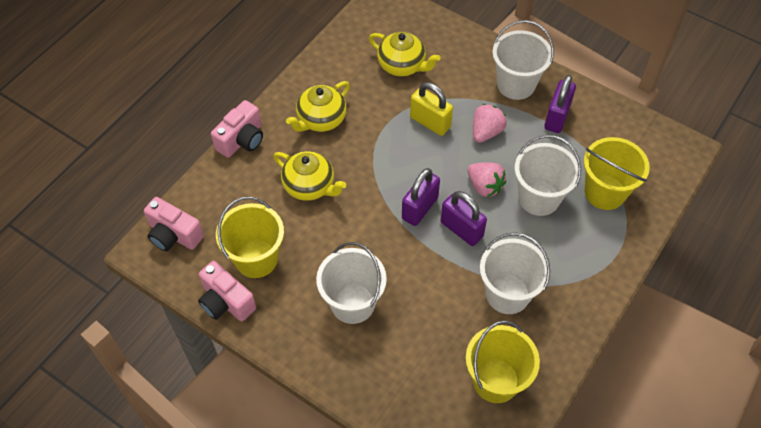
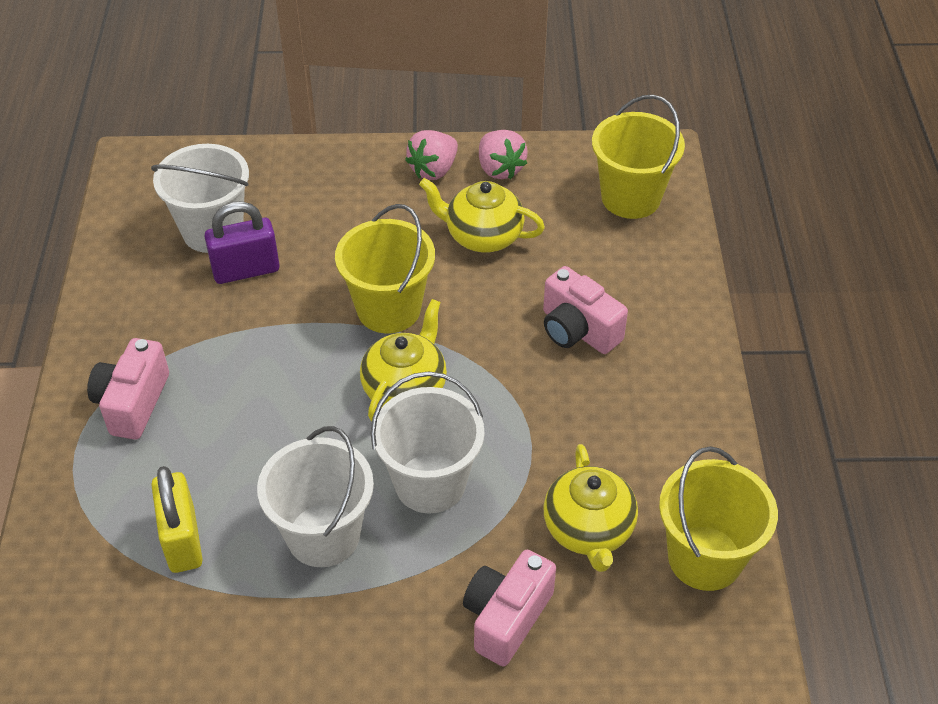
purple padlock: 3 -> 1
white bucket: 4 -> 3

